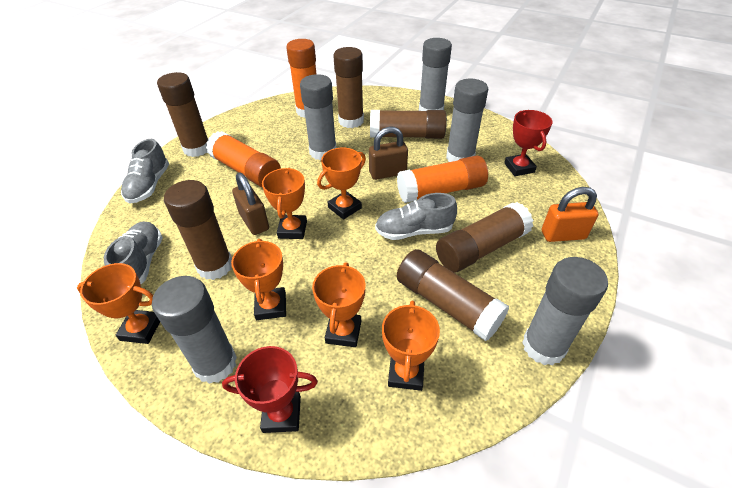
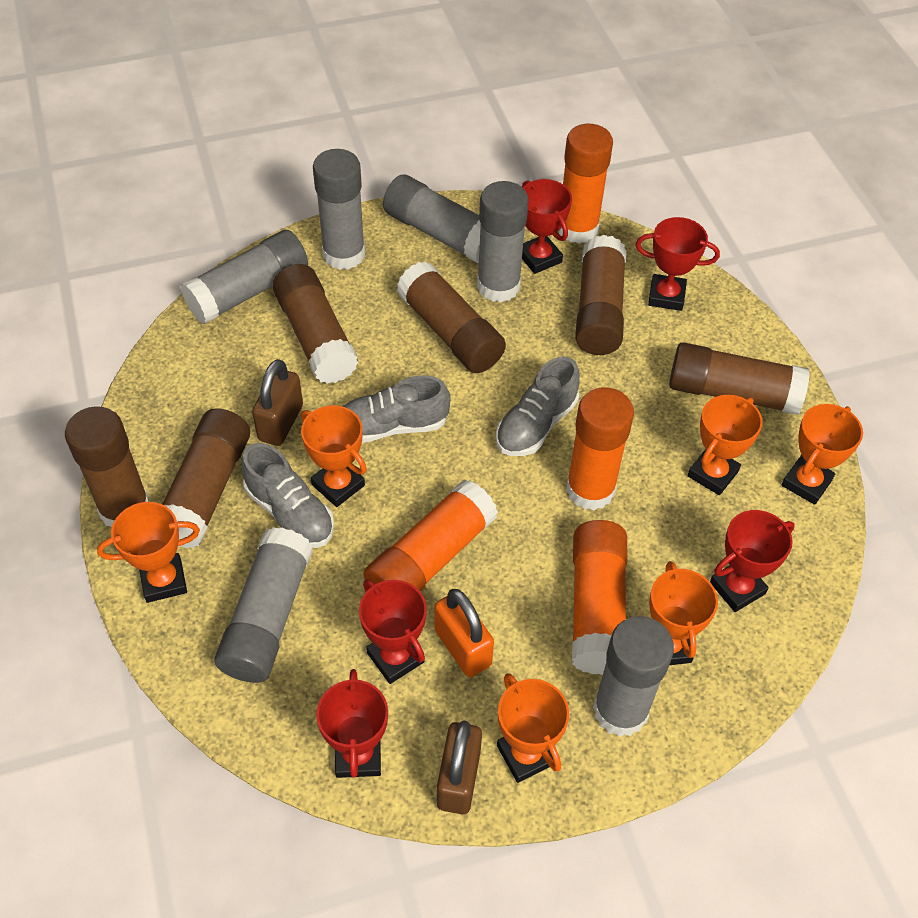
grey glue stick: 5 -> 6
orange glue stick: 3 -> 4
red trophy: 2 -> 5

